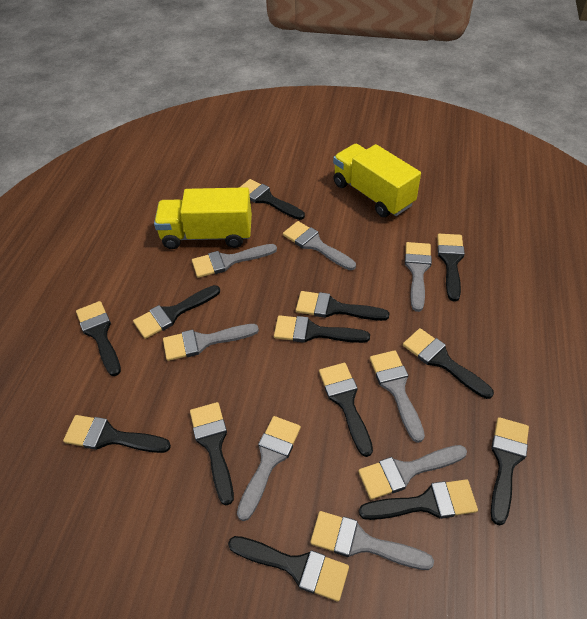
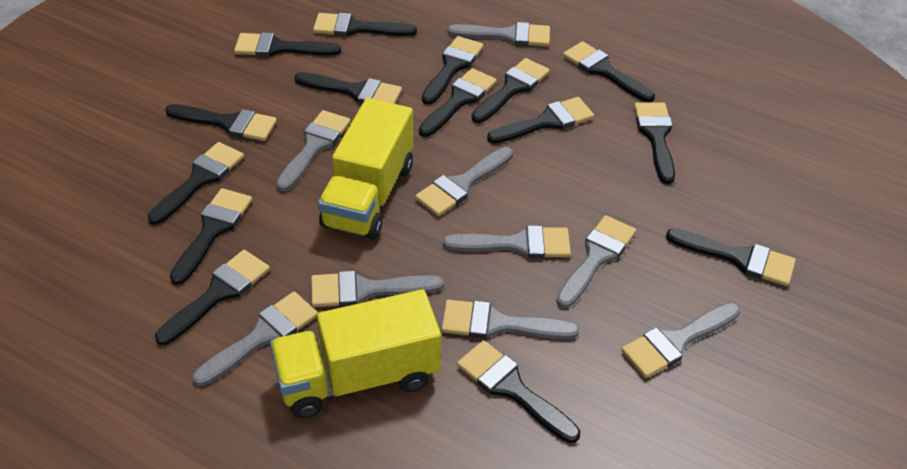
black brush: 13 -> 15
grey brush: 8 -> 9

